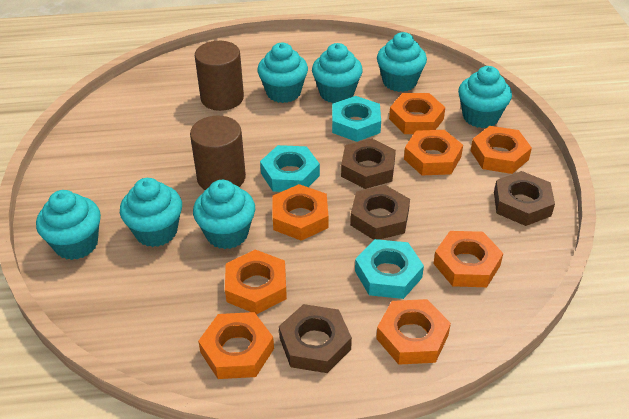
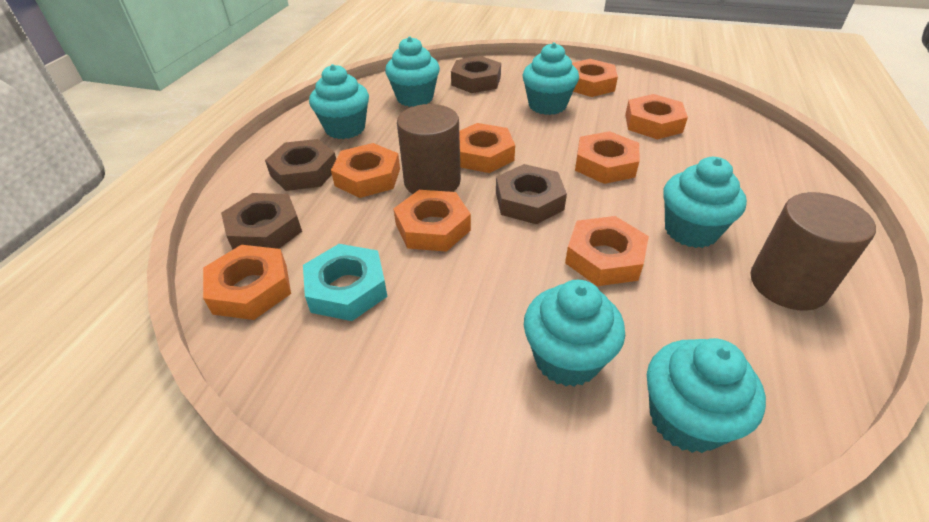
turquoise cupcake: 7 -> 6
turquoise nut: 3 -> 1

